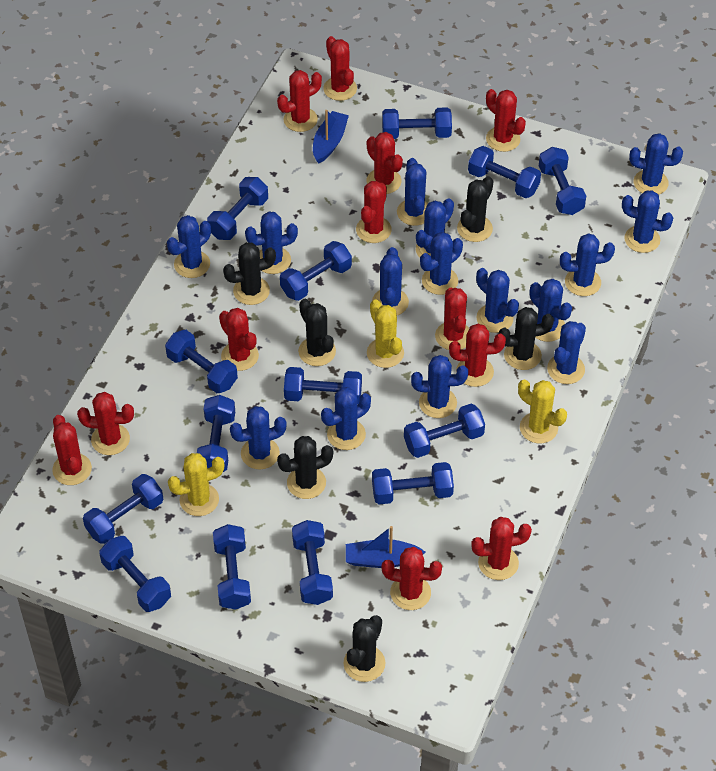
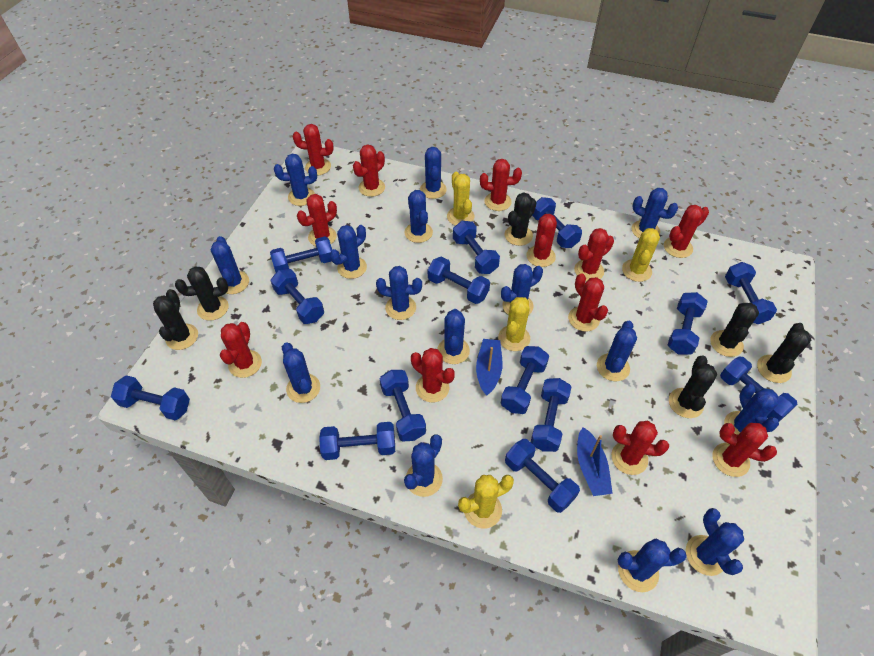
yellow cactus: 3 -> 4

